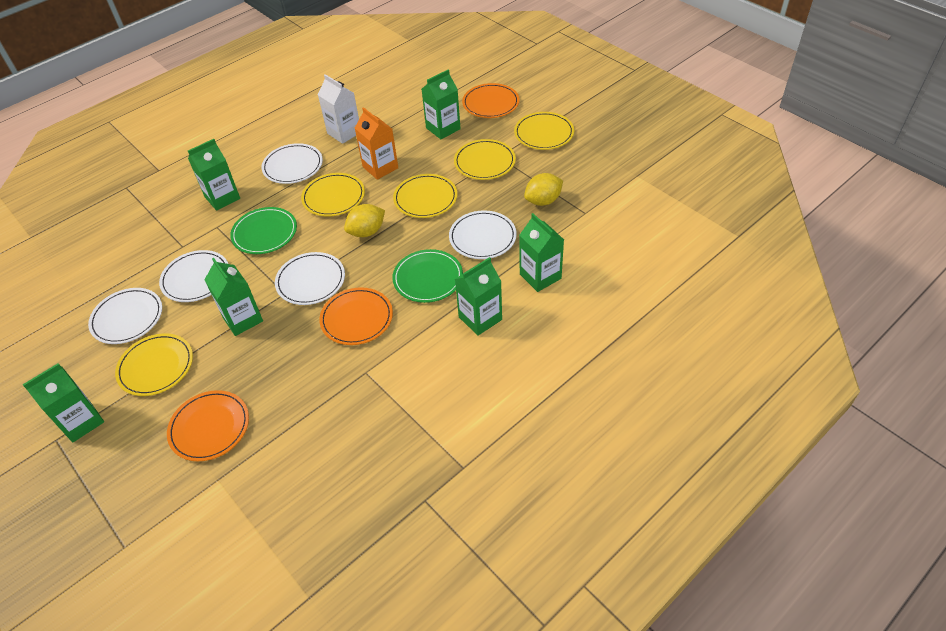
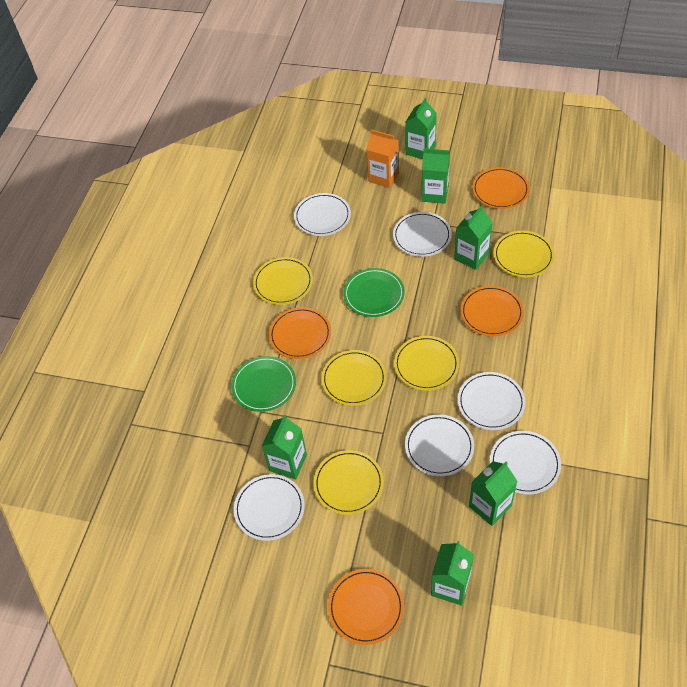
orange plate: 3 -> 4
white carton: 1 -> 0
white plate: 5 -> 6
yellow lemon: 2 -> 0

